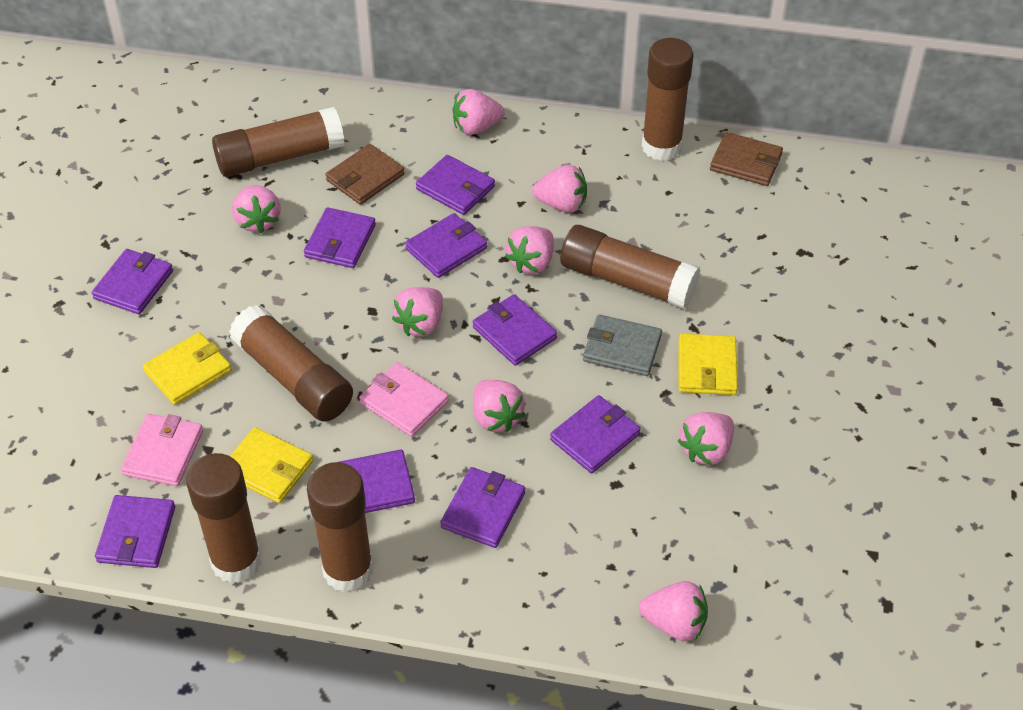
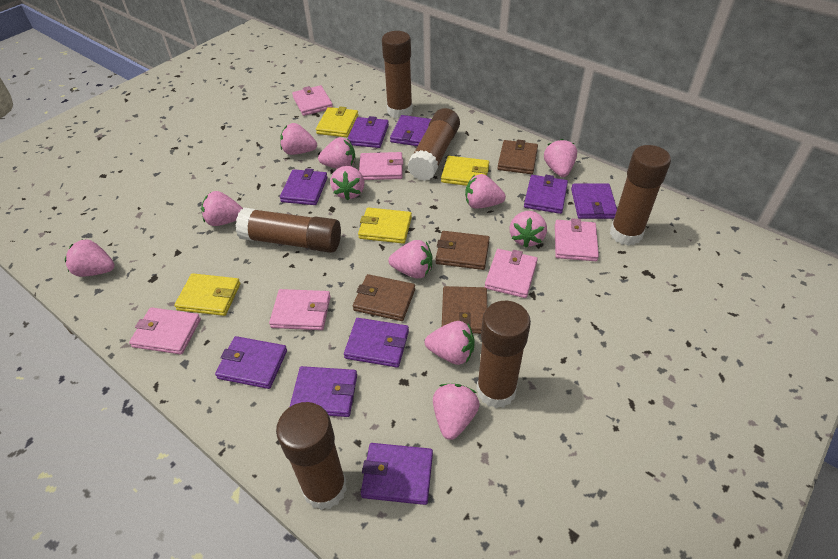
brown wallet: 2 -> 4
grey wallet: 1 -> 0
pink strawberry: 8 -> 11
pink wallet: 2 -> 6
yellow wallet: 3 -> 4

